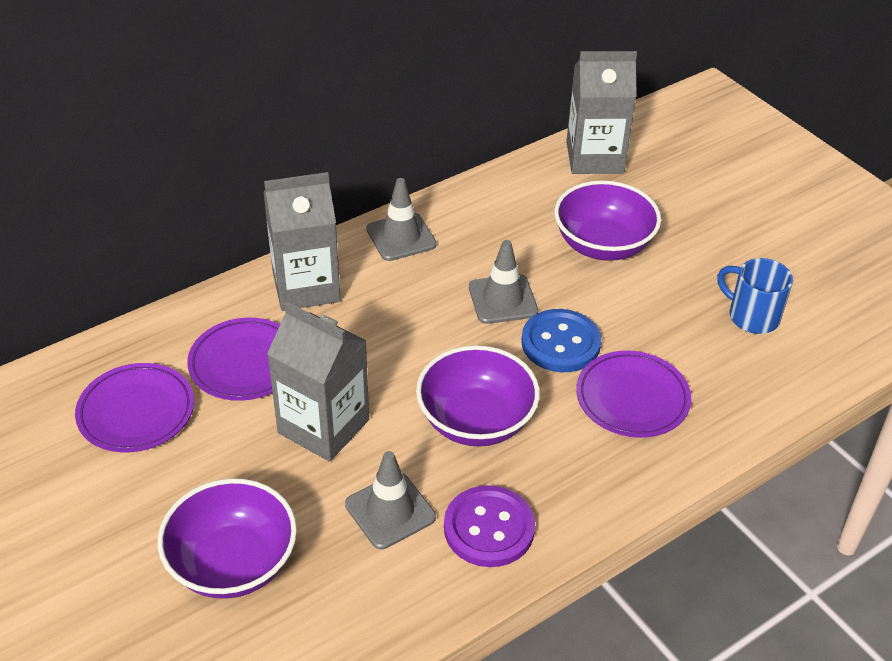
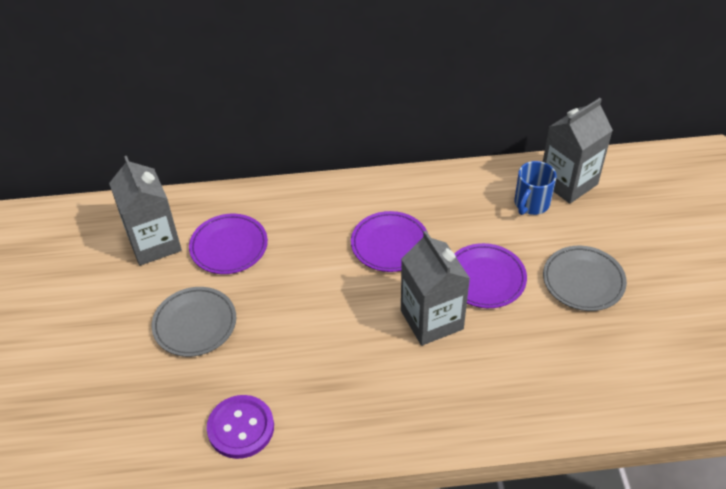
blue button: 1 -> 0
grey plate: 0 -> 2
grey traffic cone: 3 -> 0
purple bowl: 3 -> 0

